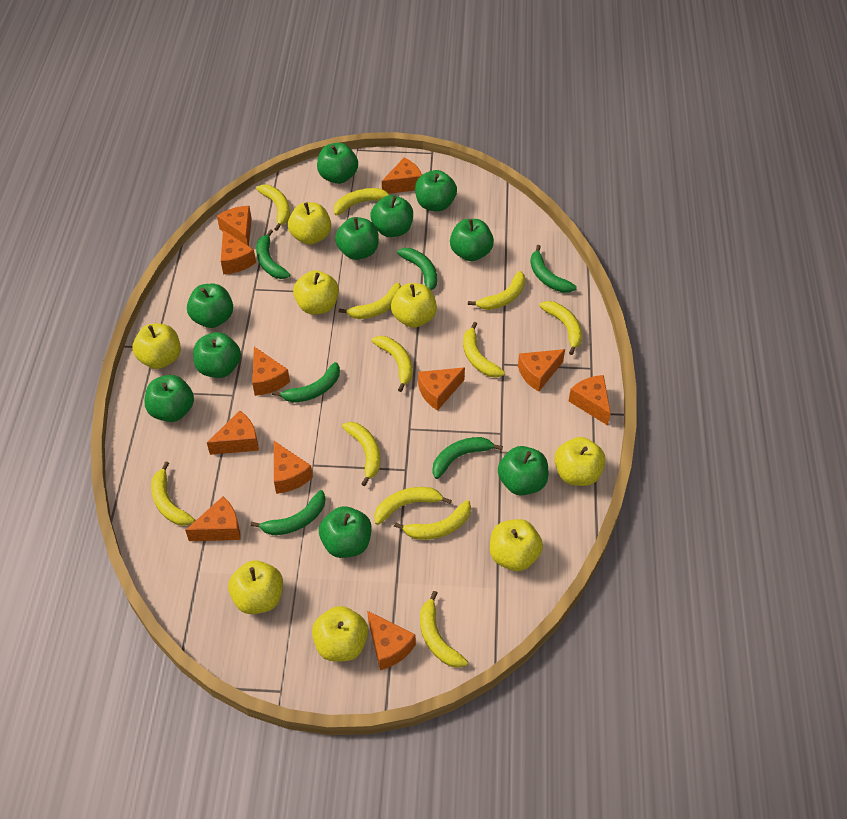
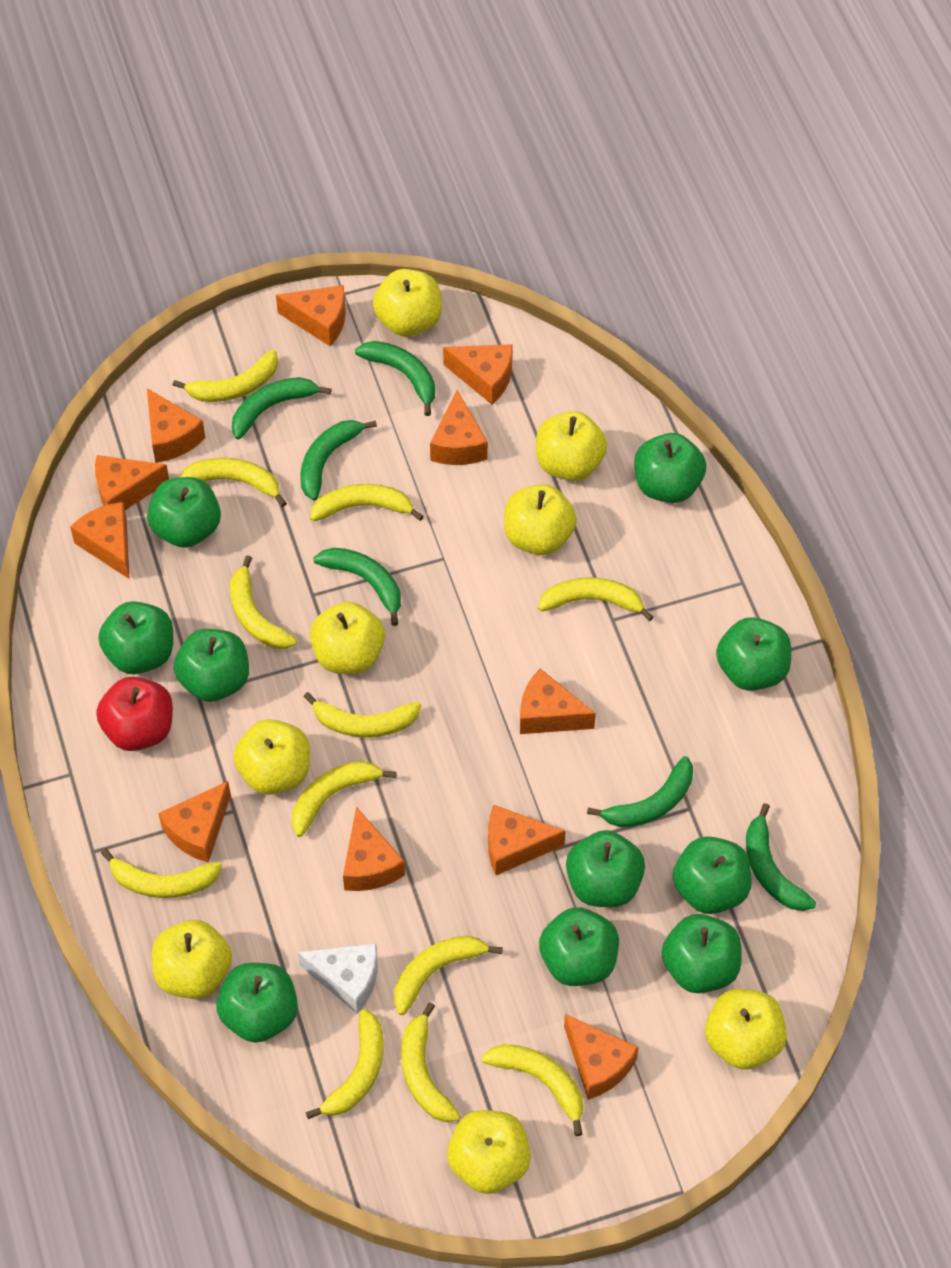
red apple: 0 -> 1
white cheese: 0 -> 1

